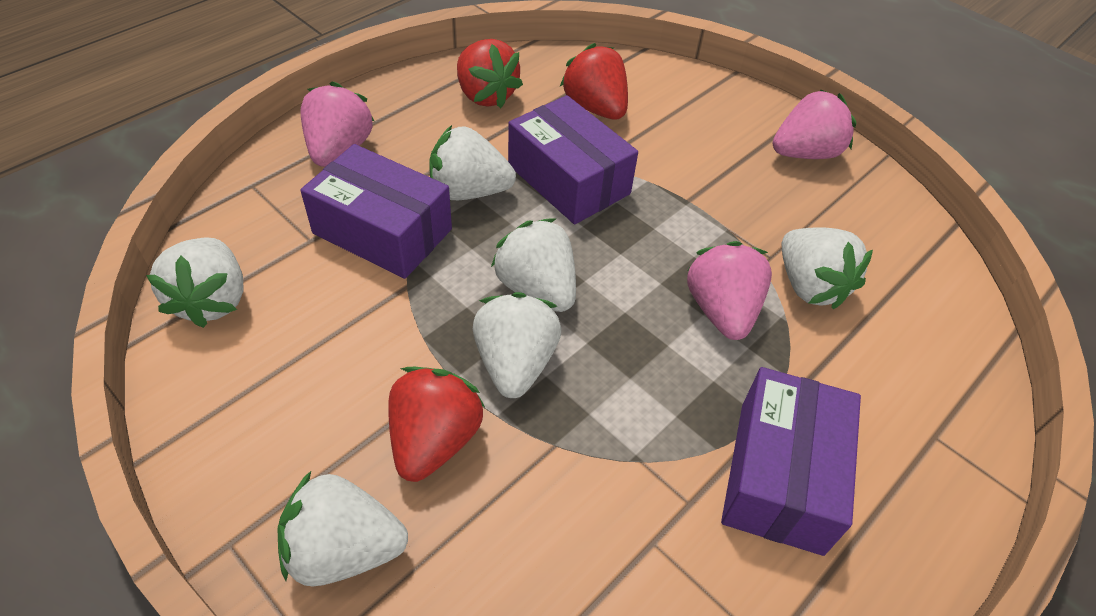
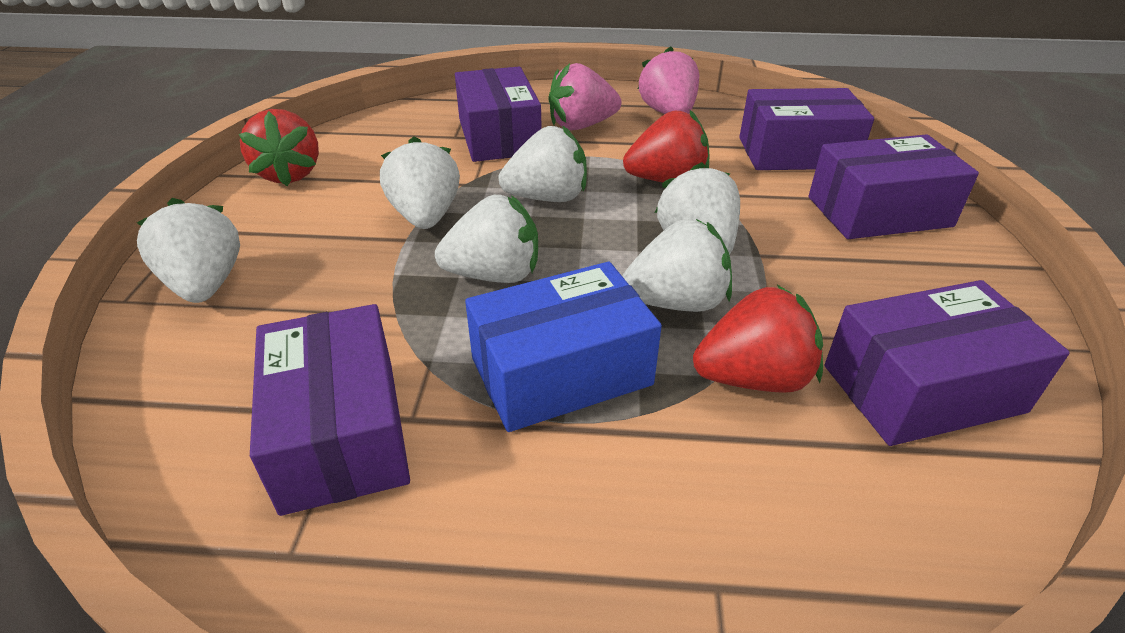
blue box: 0 -> 1
pink strawberry: 3 -> 2
purple box: 3 -> 5

